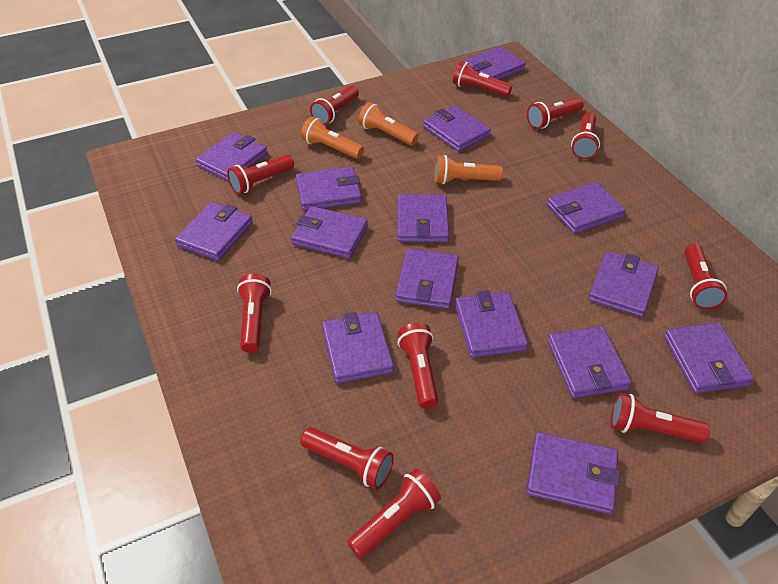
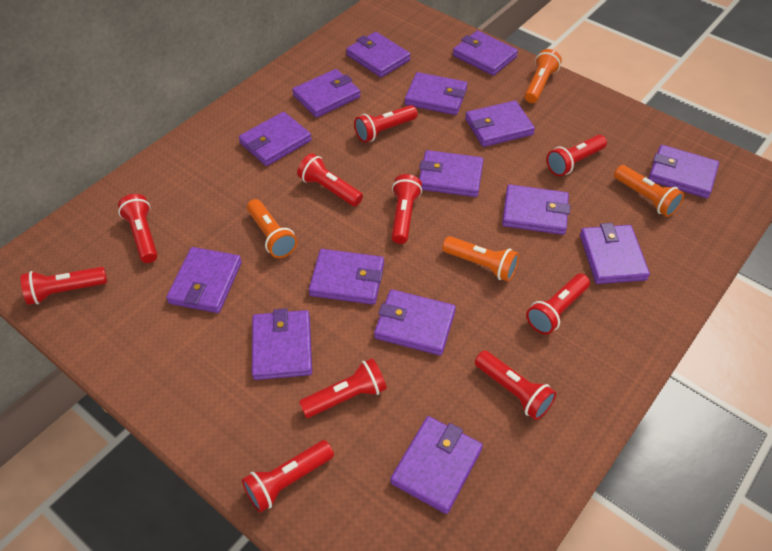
orange flashlight: 3 -> 4
red flashlight: 11 -> 10

